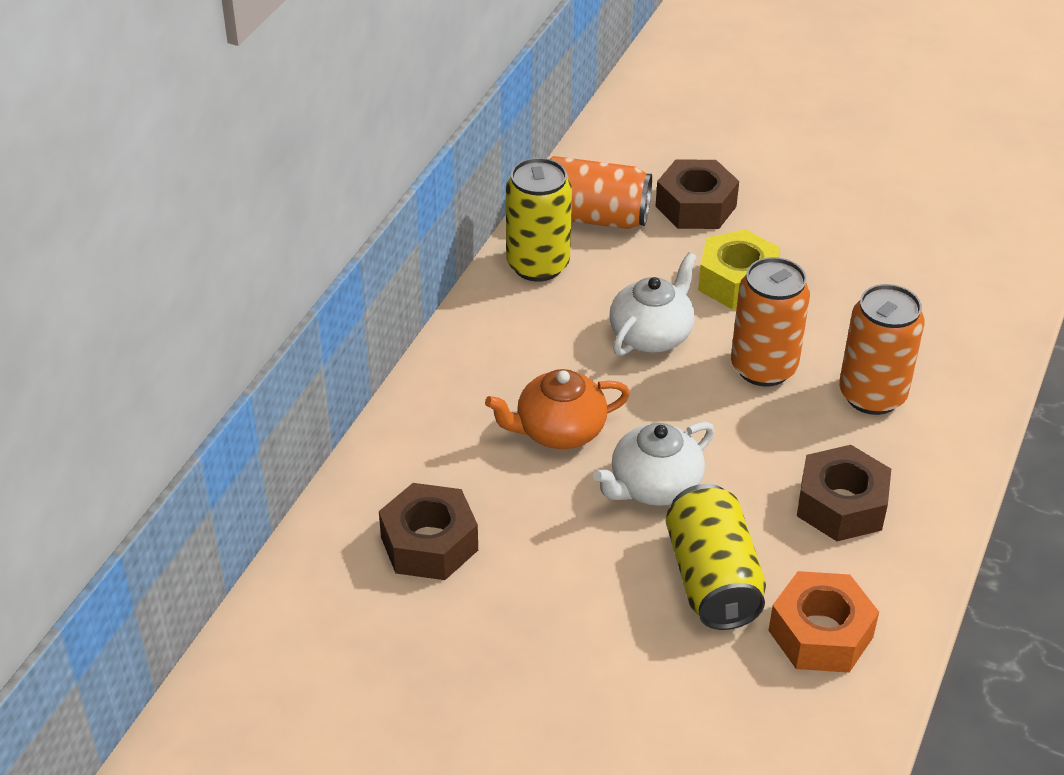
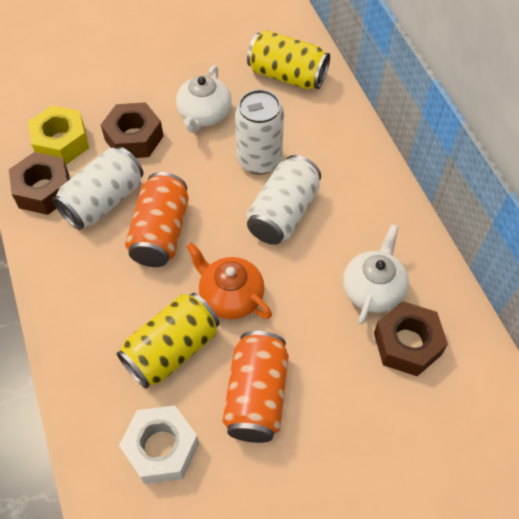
orange can: 3 -> 2
orange nut: 1 -> 0
white can: 0 -> 3
white nut: 0 -> 1

